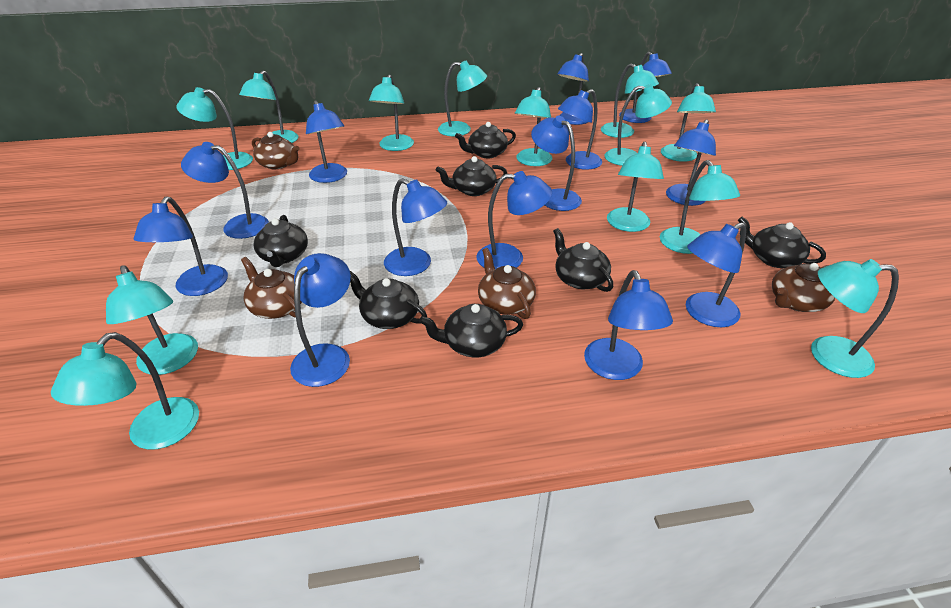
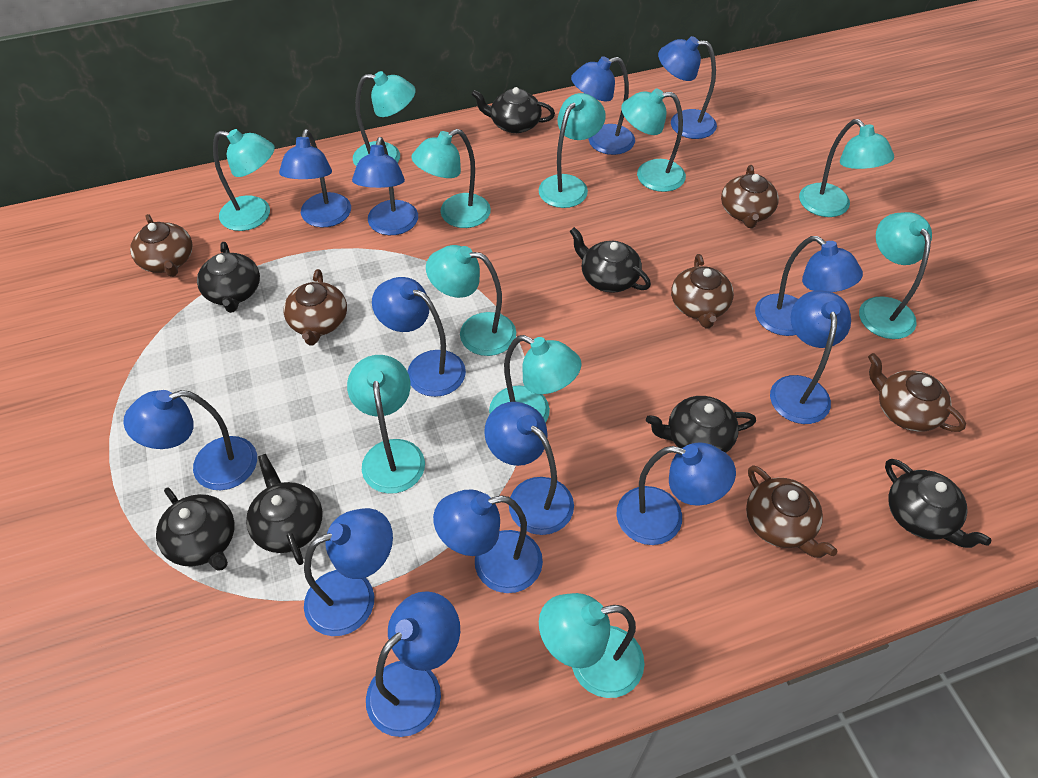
brown teapot: 4 -> 6
turquoise lamp: 13 -> 11

